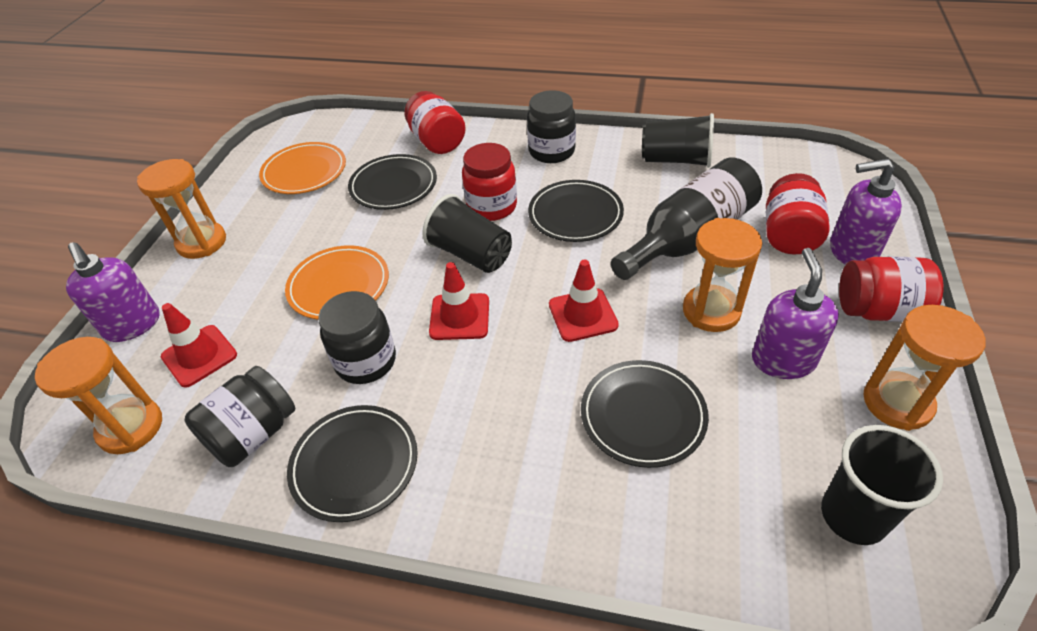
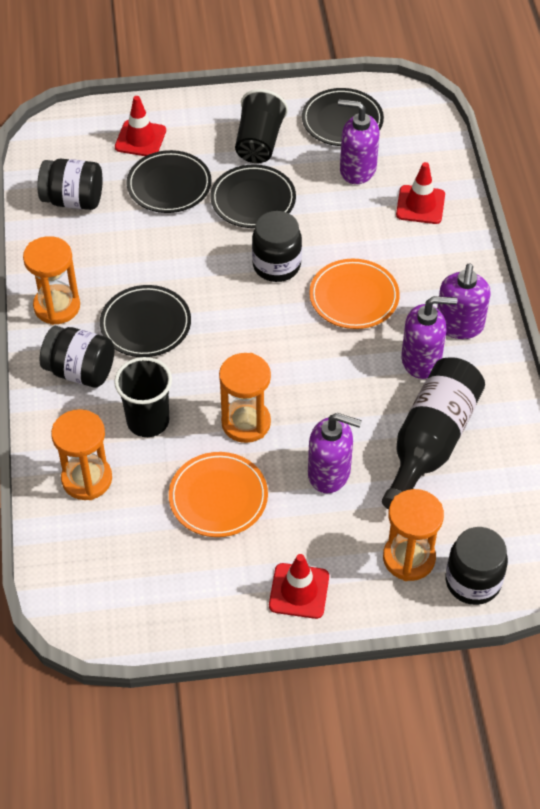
black cup: 3 -> 2
black jar: 3 -> 4
purple soap dispenser: 3 -> 4
red jar: 4 -> 0

